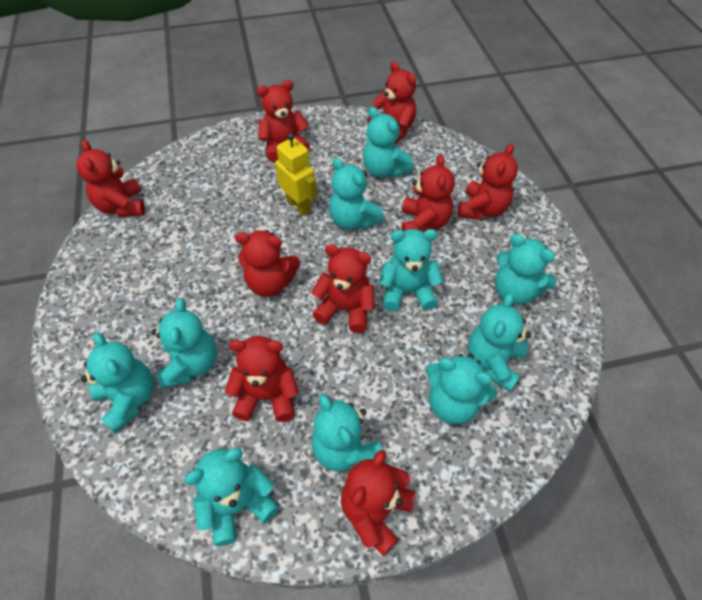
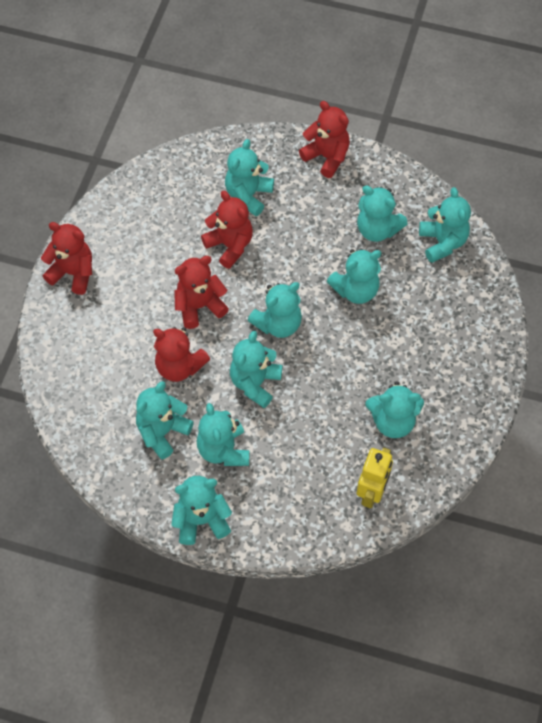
red teddy bear: 9 -> 5

